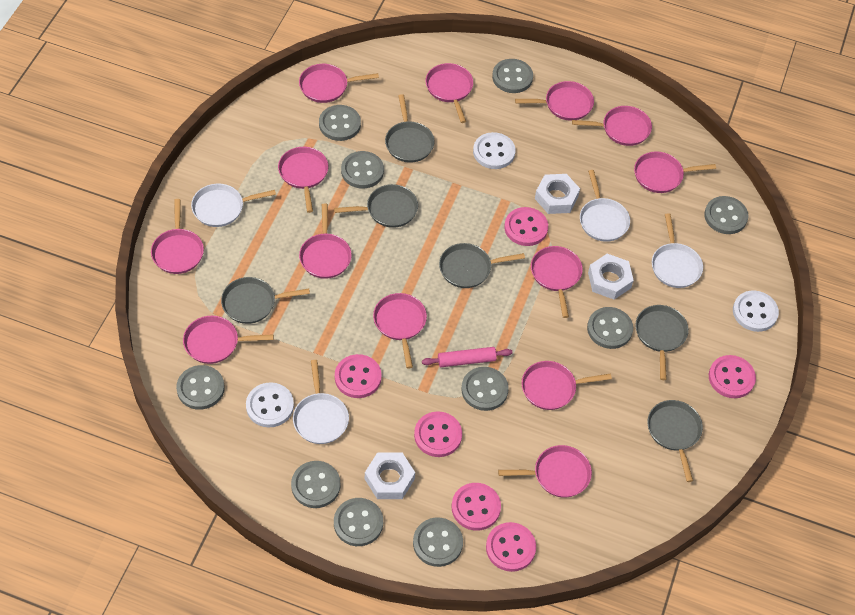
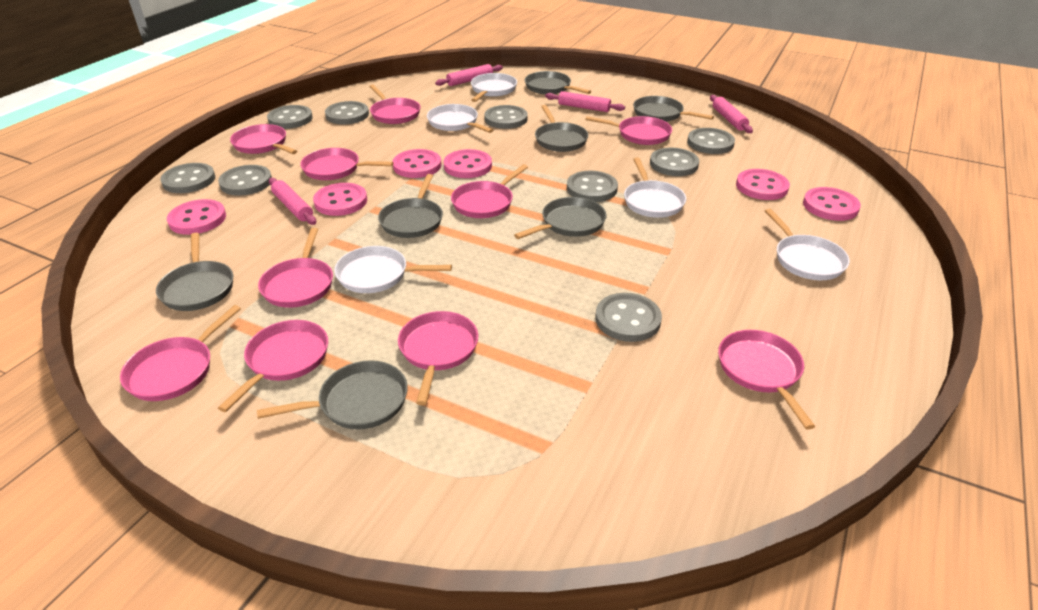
grey button: 10 -> 9
grey pan: 6 -> 7
pink pan: 13 -> 10
pink rolling pin: 1 -> 4
white button: 3 -> 0
white nut: 3 -> 0
white pan: 4 -> 5

